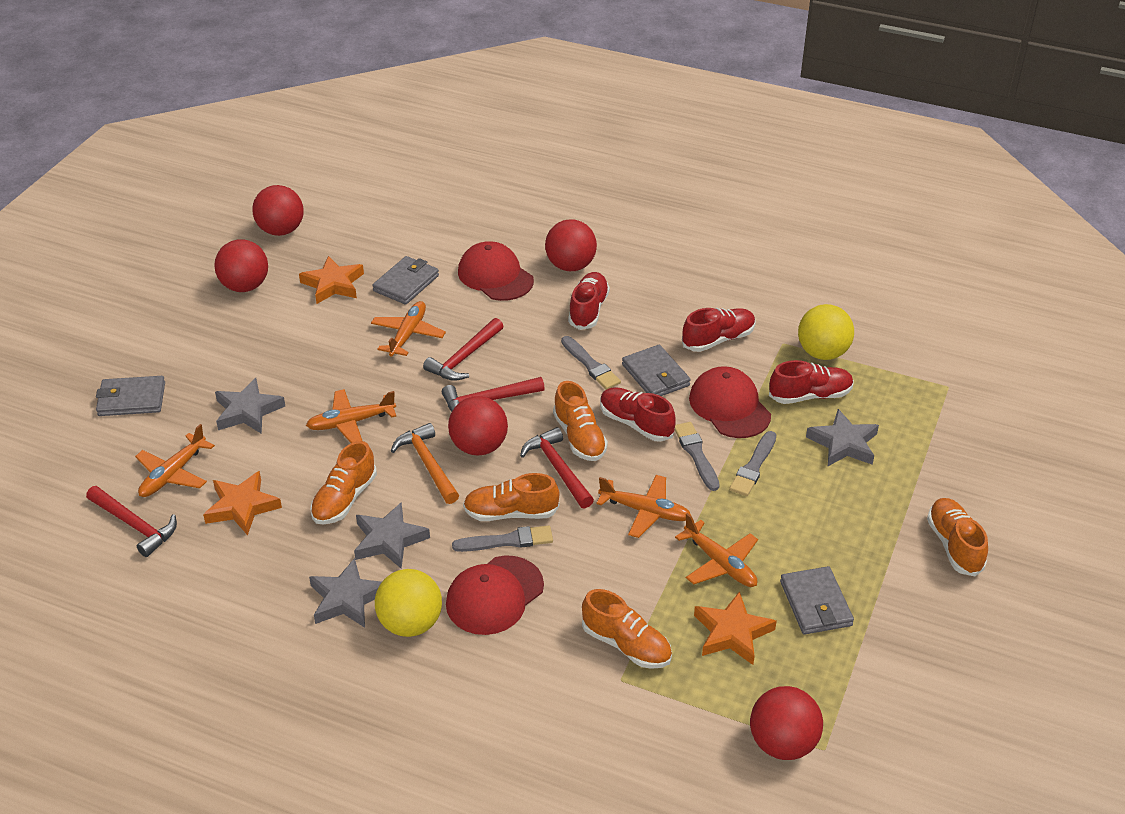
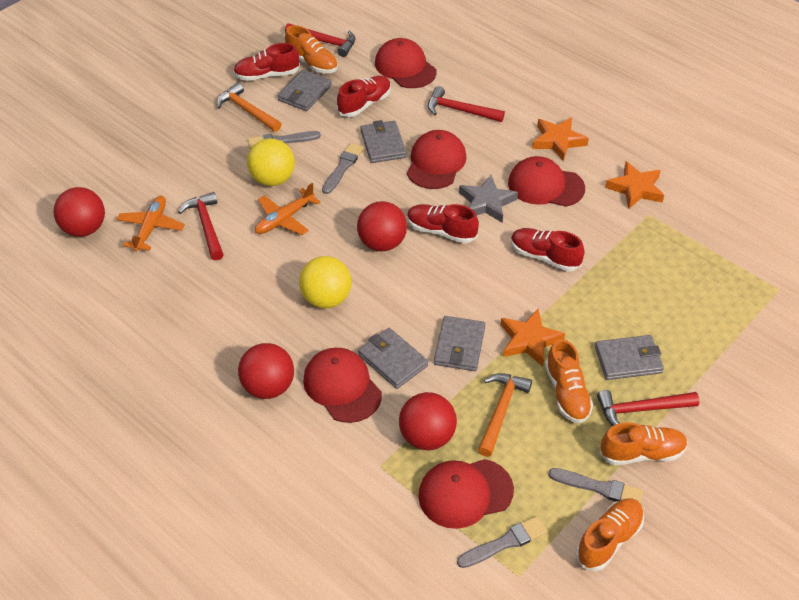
grey star: 4 -> 1
grey wallet: 4 -> 5
orange hammer: 1 -> 2
orange plane: 5 -> 2
orange shoe: 5 -> 4
red ball: 5 -> 4
red cap: 3 -> 5

